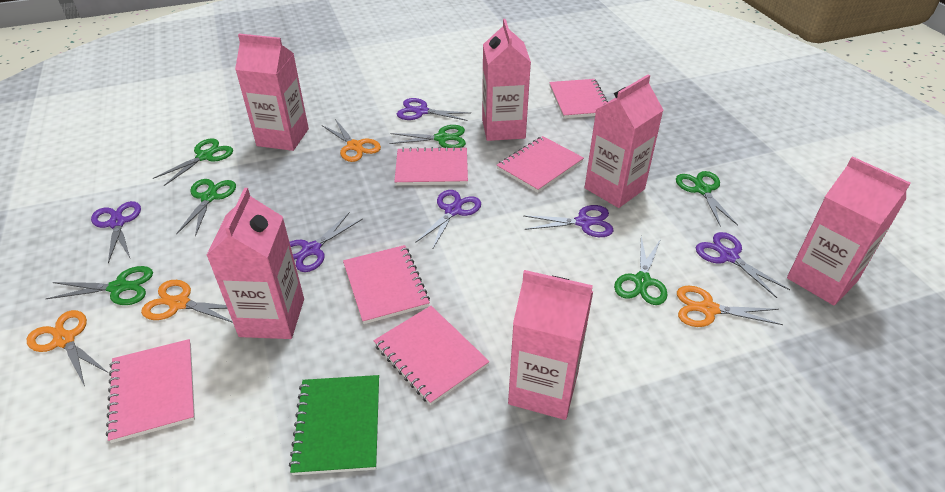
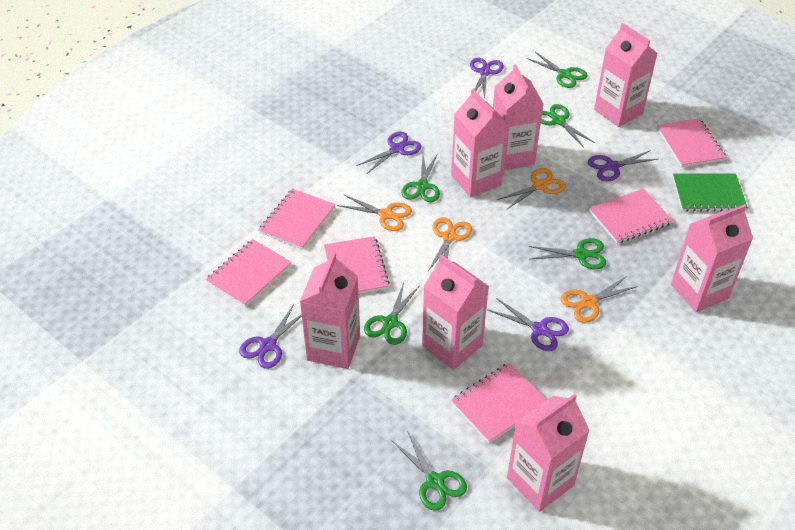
pink carton: 6 -> 7
purple scissors: 6 -> 5

